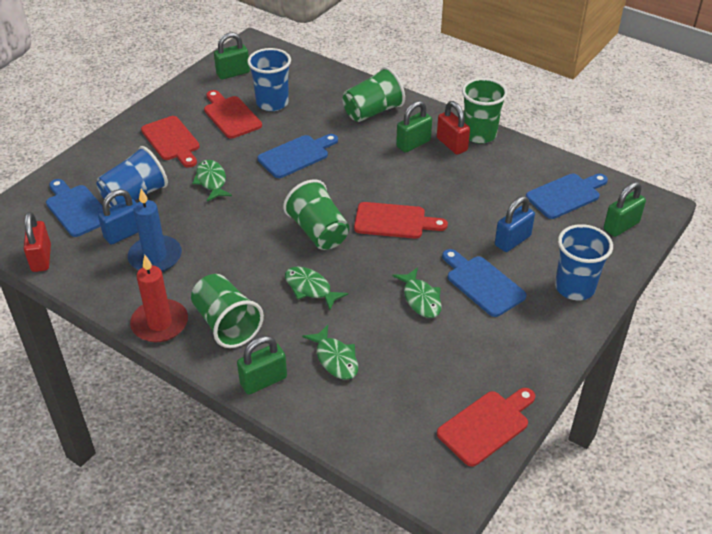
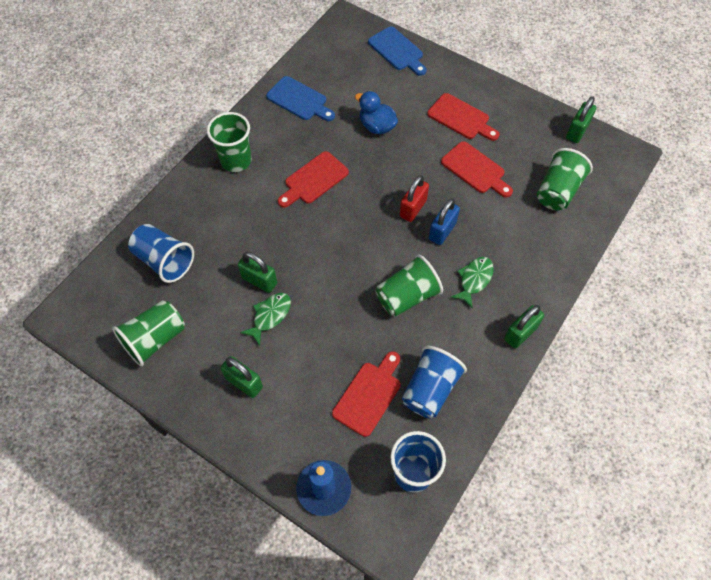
blue cutting board: 4 -> 2
blue duck: 0 -> 1
blue padlock: 2 -> 1
green fish: 4 -> 2
red candle: 1 -> 0
red padlock: 2 -> 1

